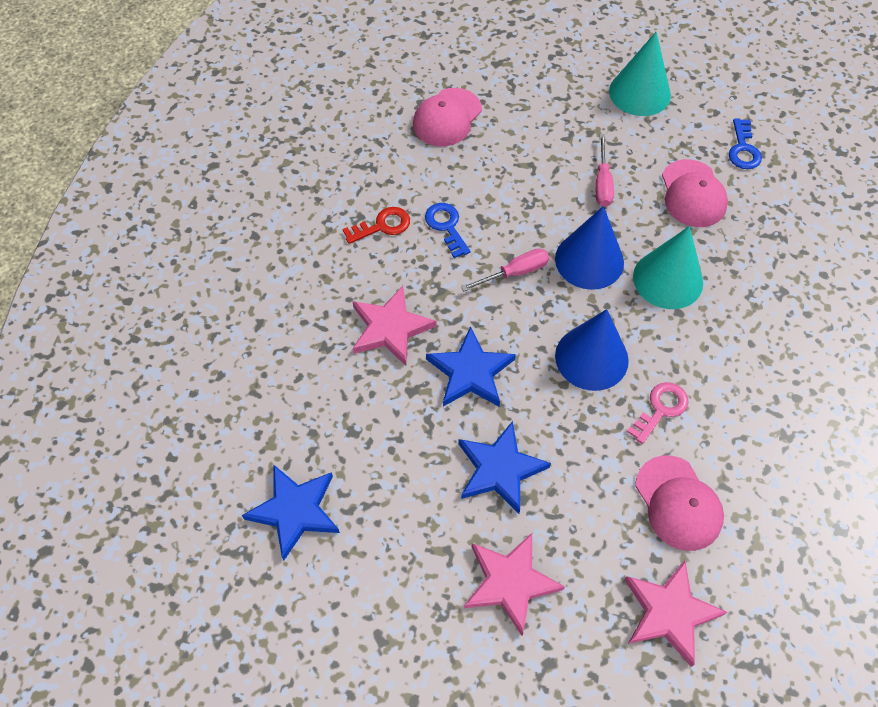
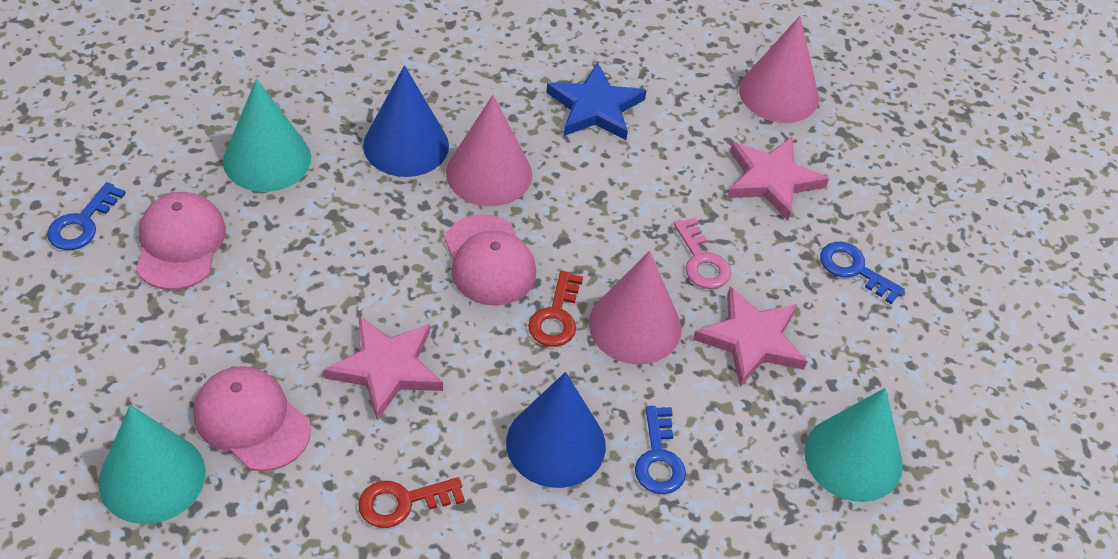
blue key: 2 -> 3
blue star: 3 -> 1
pink cone: 0 -> 3
pink screwdriver: 2 -> 0
red key: 1 -> 2
turquoise cone: 2 -> 3

